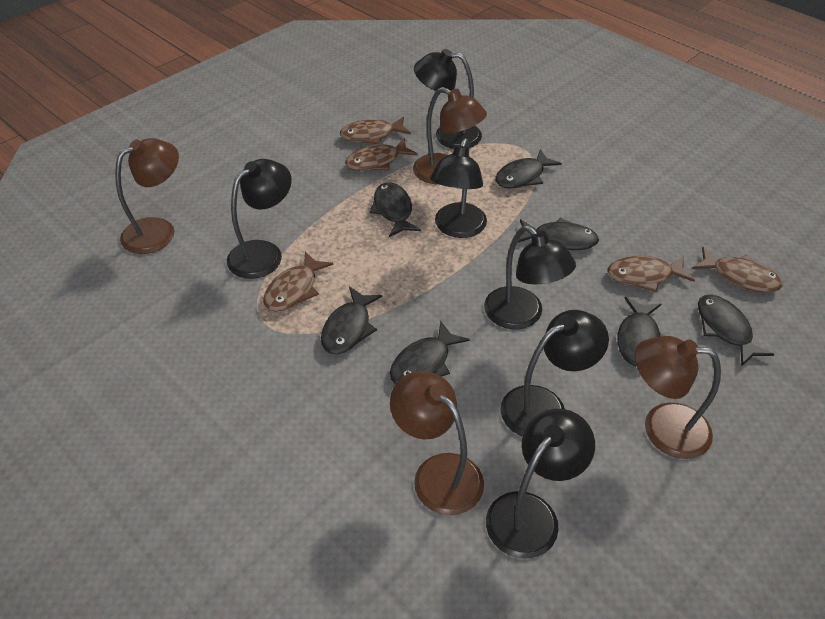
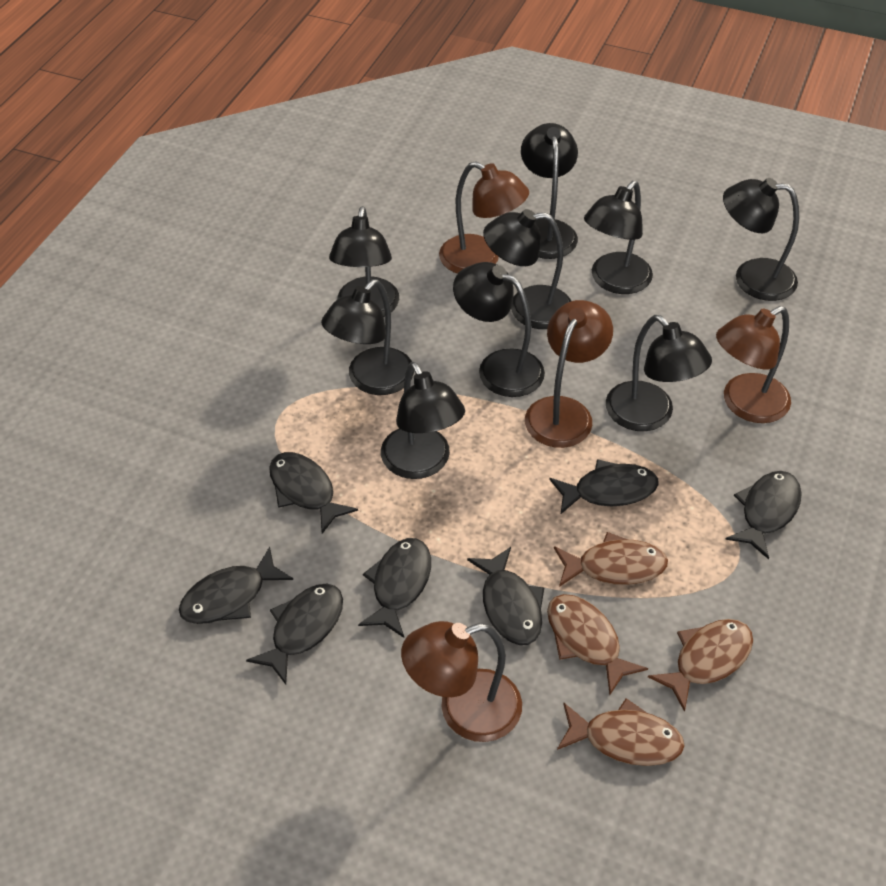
black lamp: 6 -> 9
brown fish: 5 -> 4

